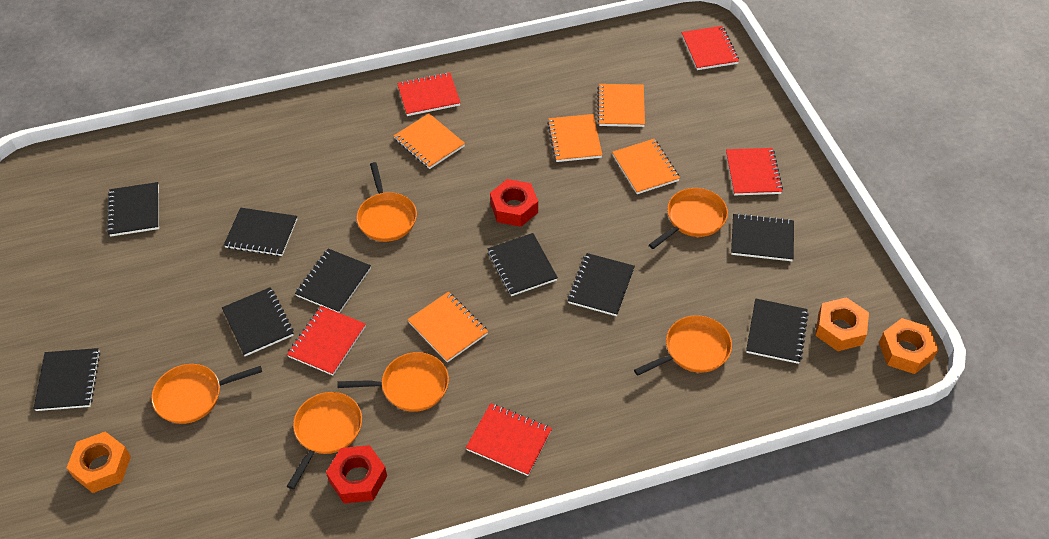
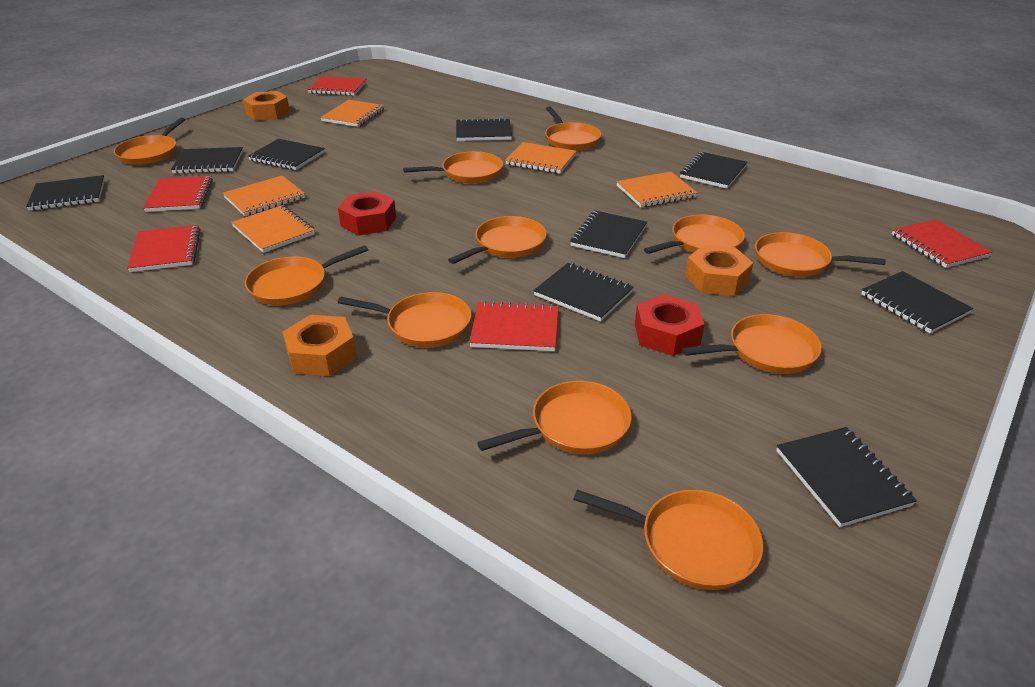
orange pan: 6 -> 11

